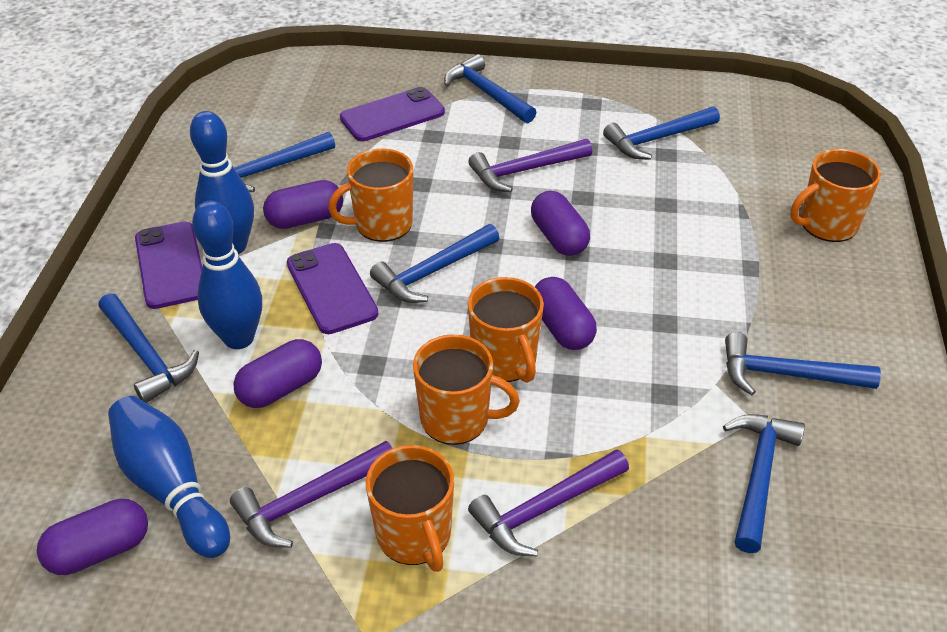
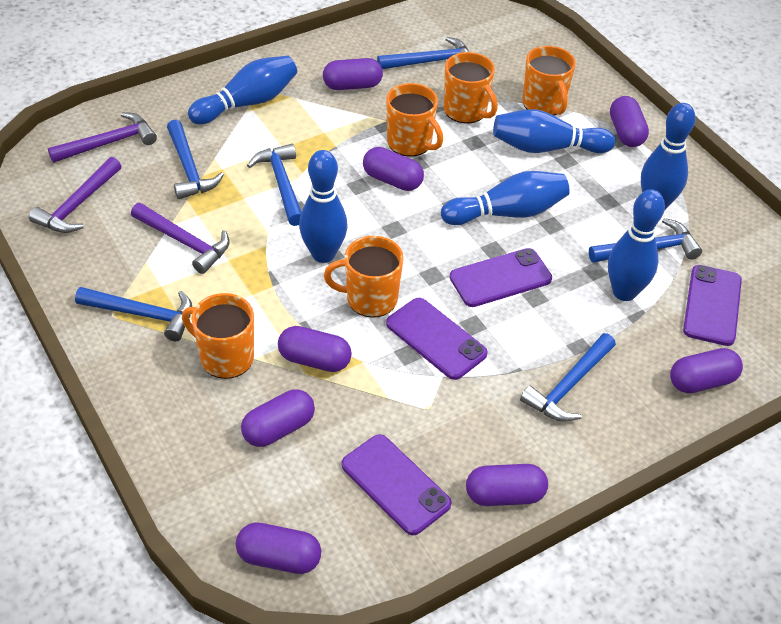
blue bowling pin: 3 -> 6
blue hammer: 7 -> 6
purple capsule: 5 -> 8
purple phone: 3 -> 4

